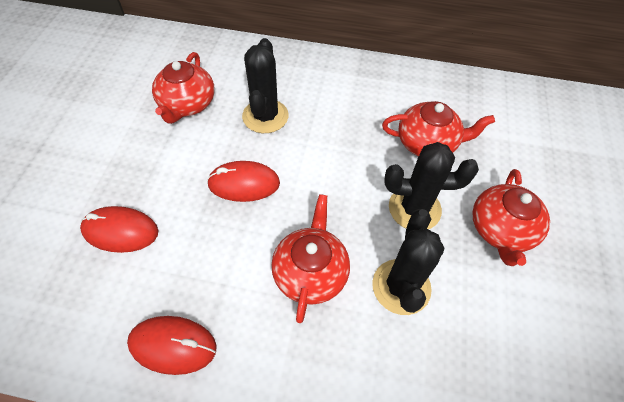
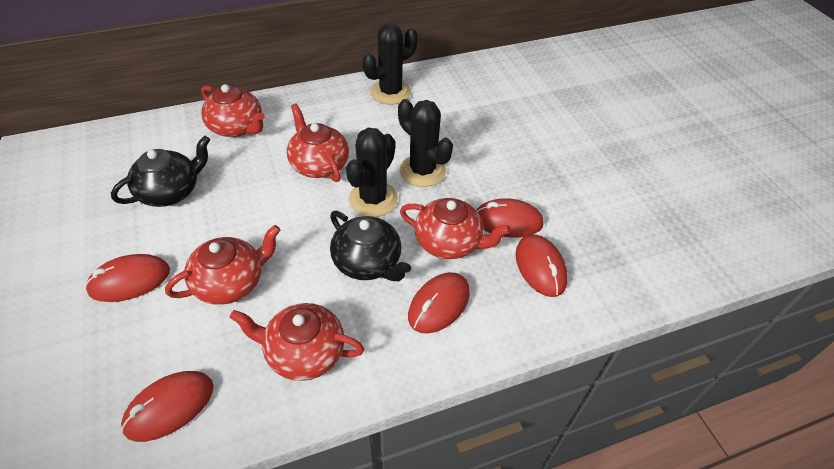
black teapot: 0 -> 2
red mouse: 3 -> 5
red teapot: 4 -> 5

